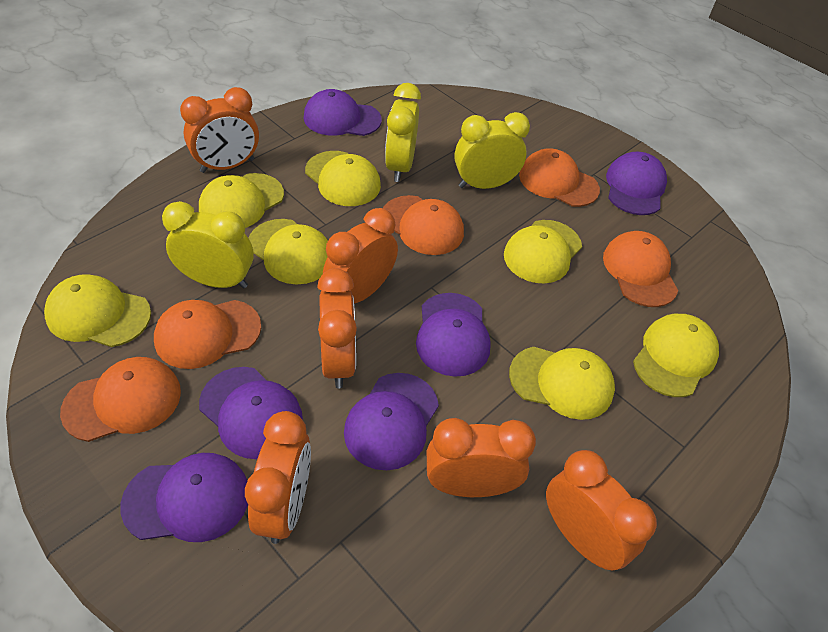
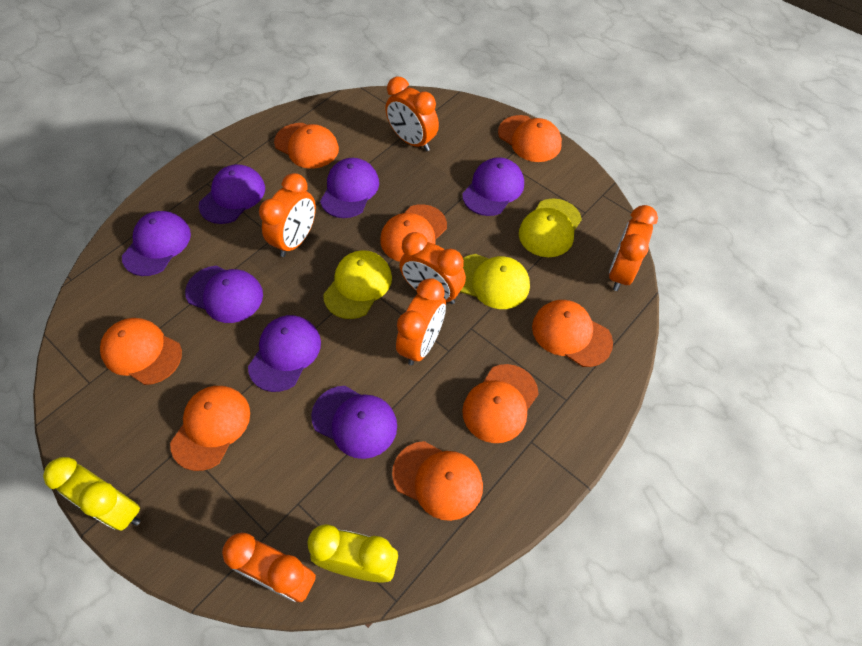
orange cap: 5 -> 8
purple cap: 6 -> 7
yellow cap: 7 -> 3
yellow clock: 3 -> 2

